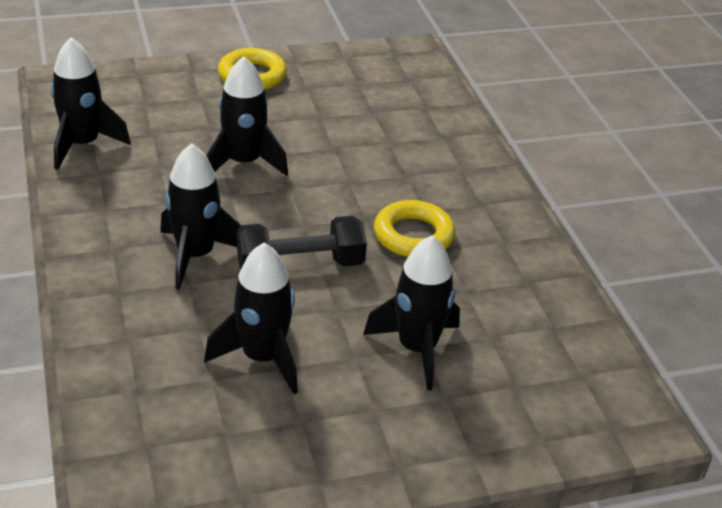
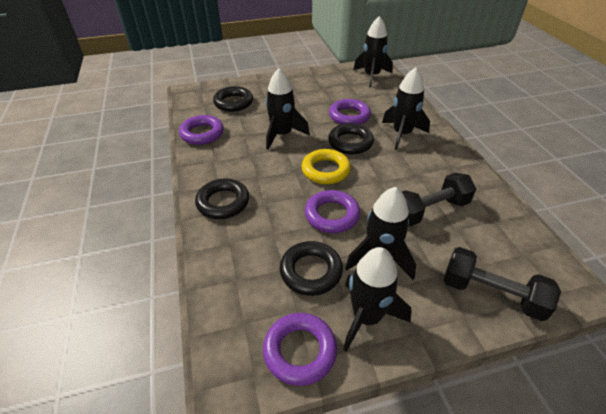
black dumbbell: 1 -> 2
black ring: 0 -> 4
purple ring: 0 -> 4
yellow ring: 2 -> 1

